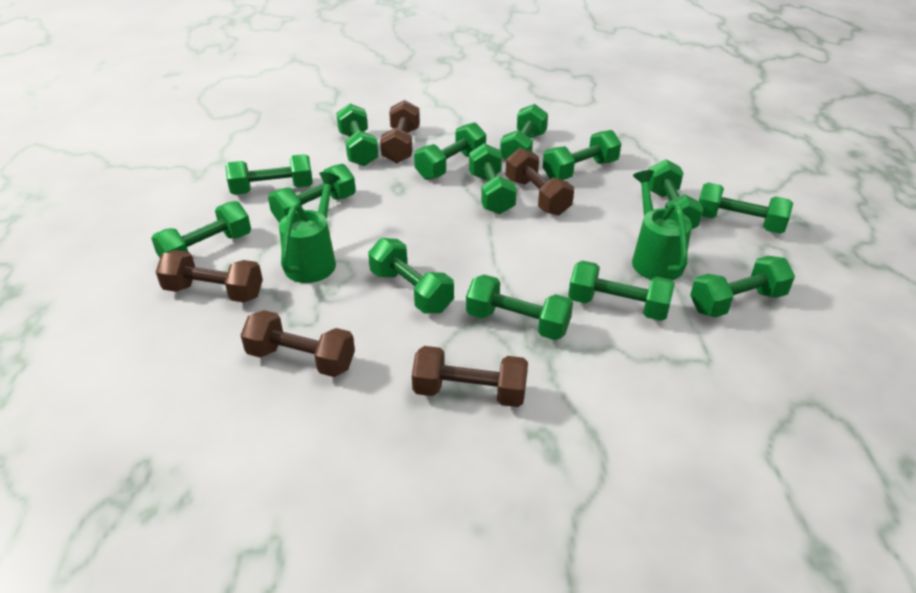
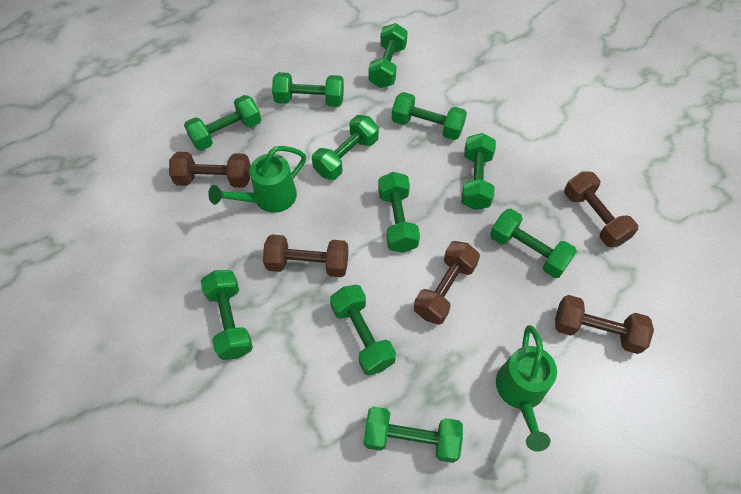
green dumbbell: 14 -> 11

